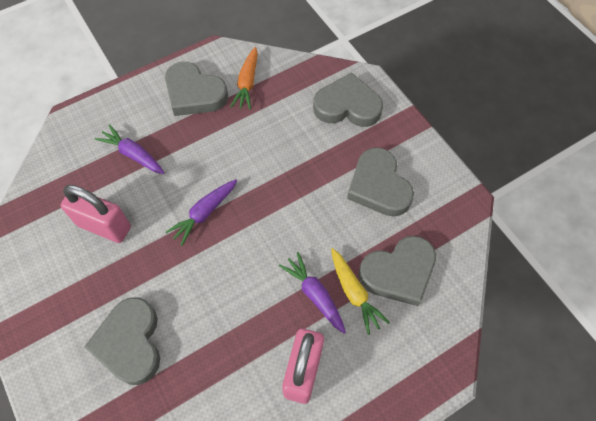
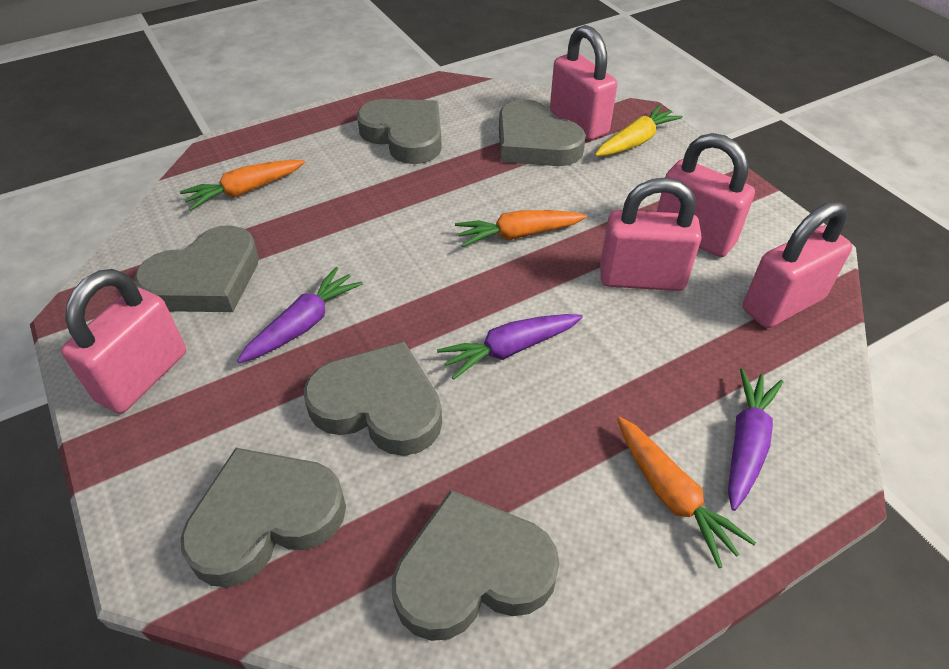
grey heart: 5 -> 6
orange carrot: 1 -> 3
pink padlock: 2 -> 5

